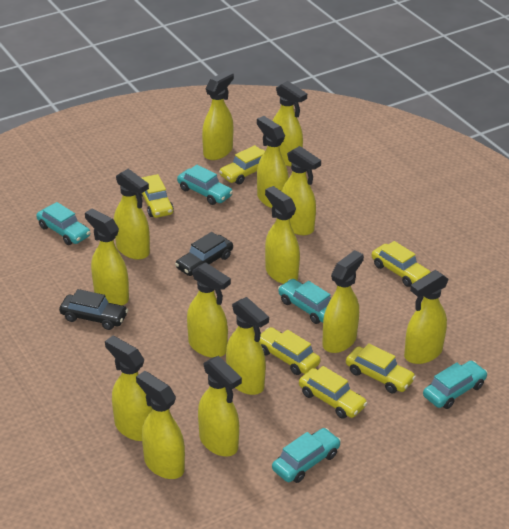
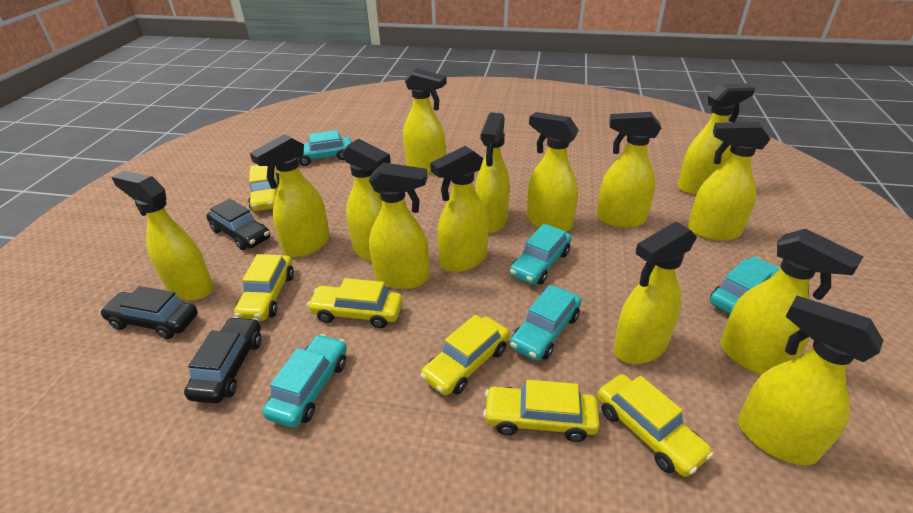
black car: 2 -> 3

